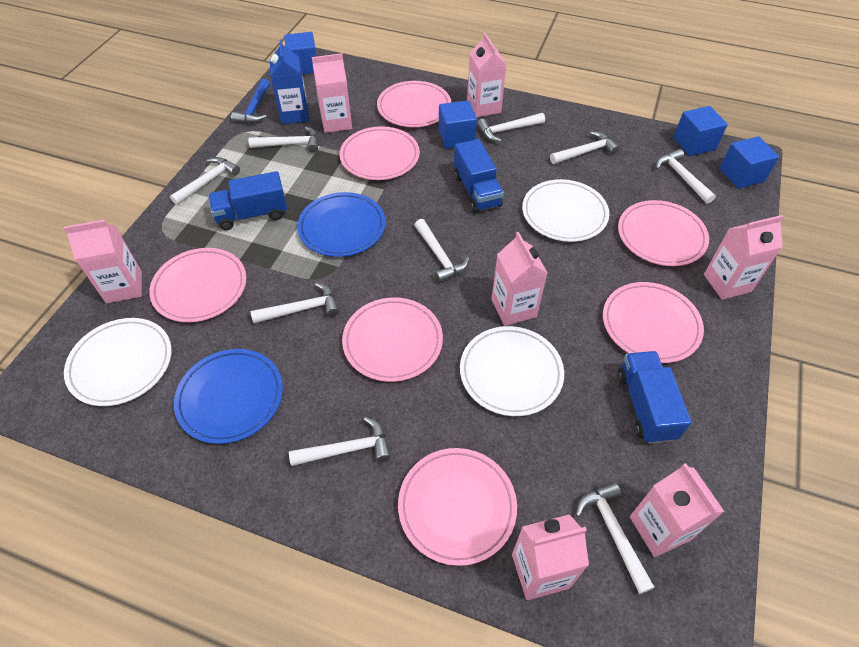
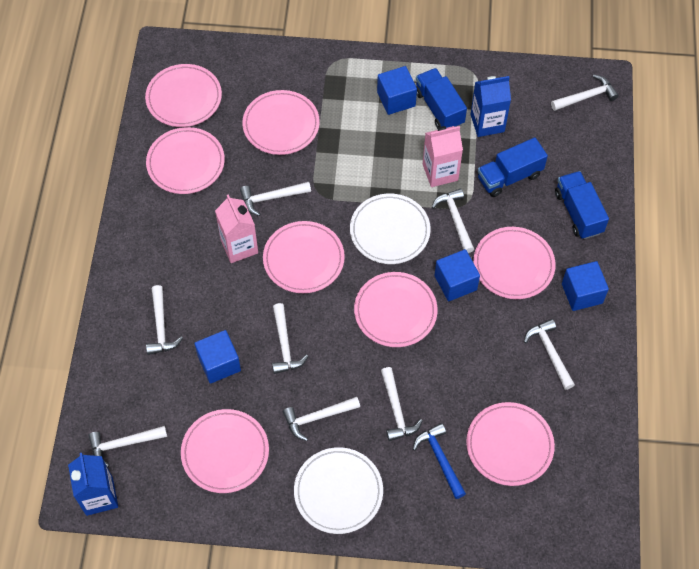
blue carton: 1 -> 2
blue plate: 2 -> 0
pink carton: 7 -> 2
pink plate: 7 -> 8
white plate: 3 -> 2

